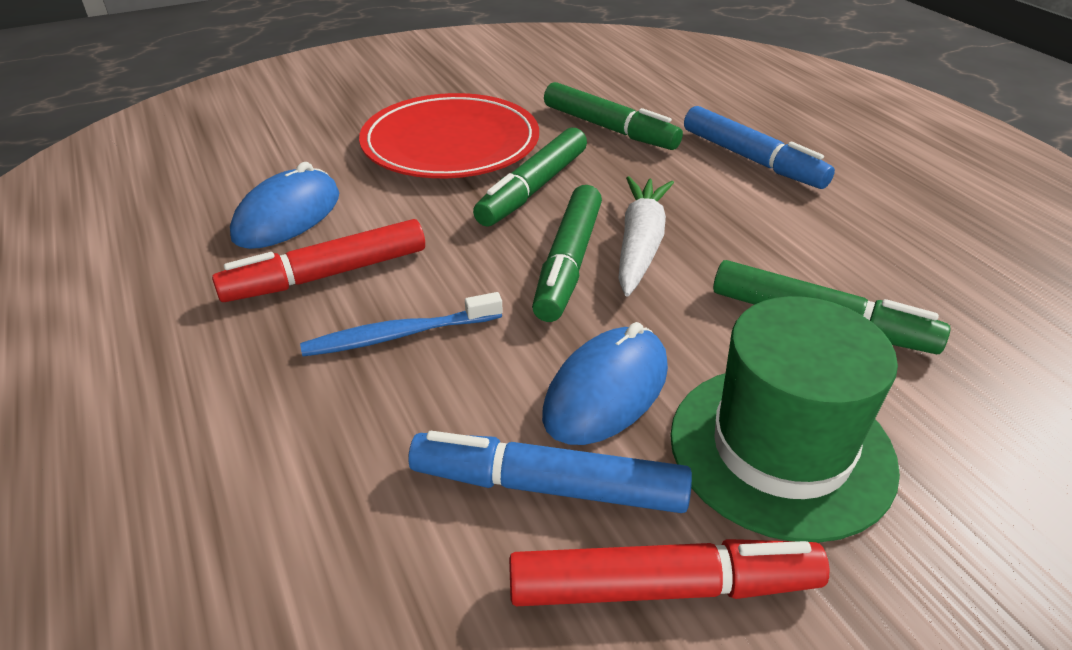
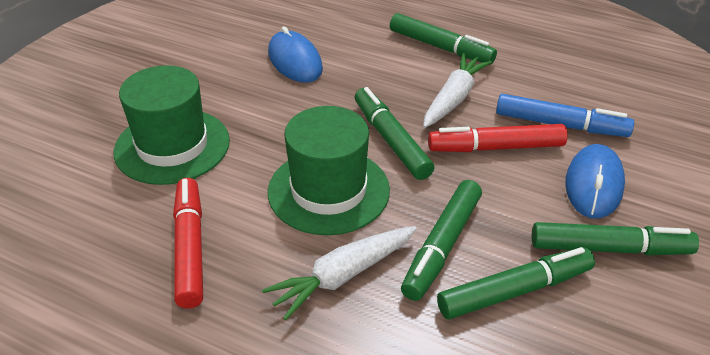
blue marker: 2 -> 1
blue toothbrush: 1 -> 0
green hat: 1 -> 2
green marker: 4 -> 5
red plate: 1 -> 0
white carrot: 1 -> 2

